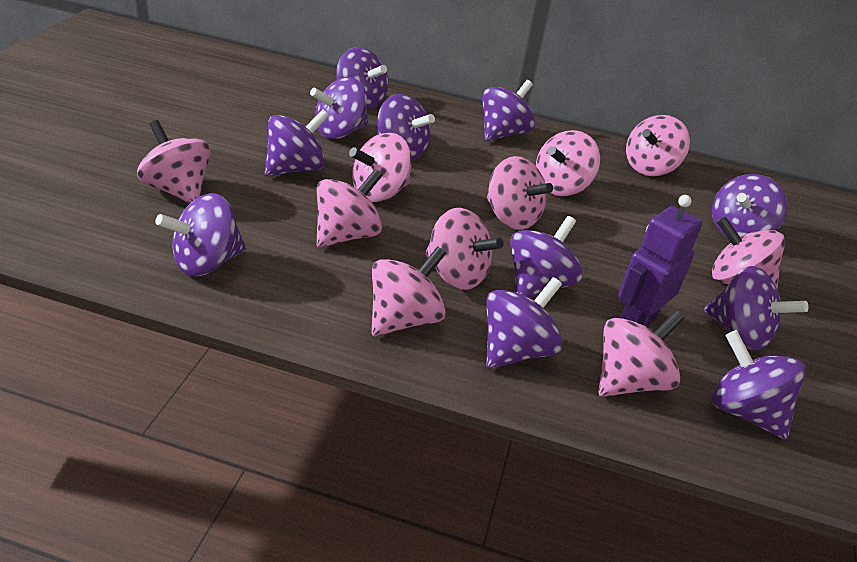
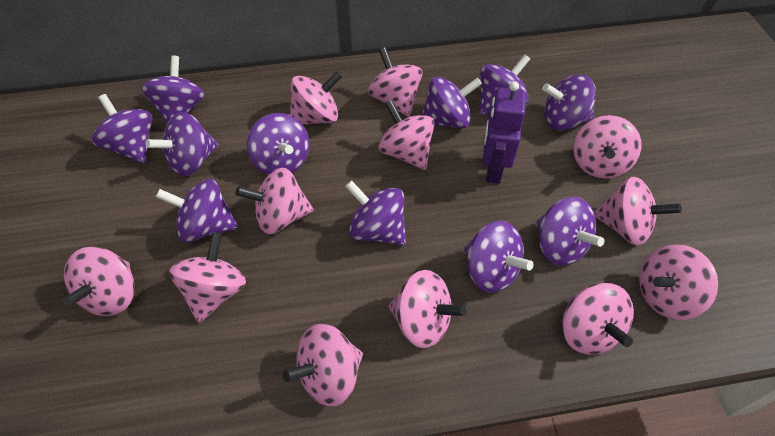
pink spinning top: 10 -> 12

